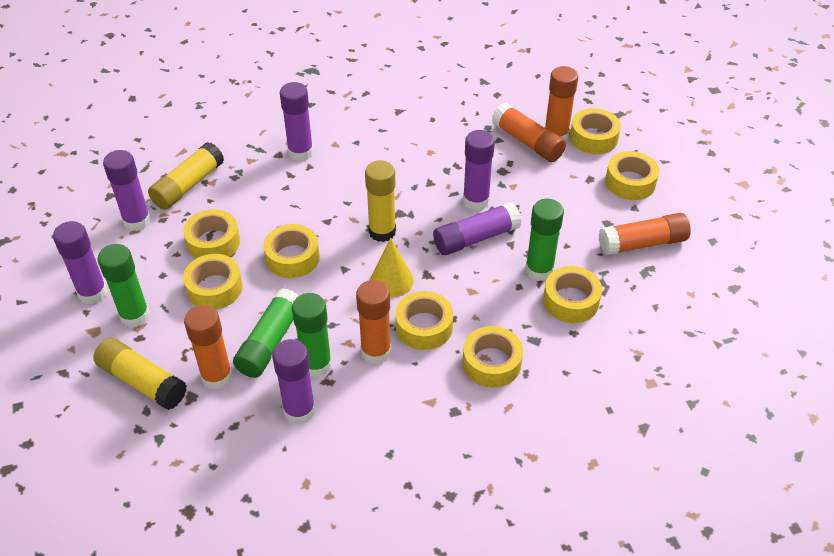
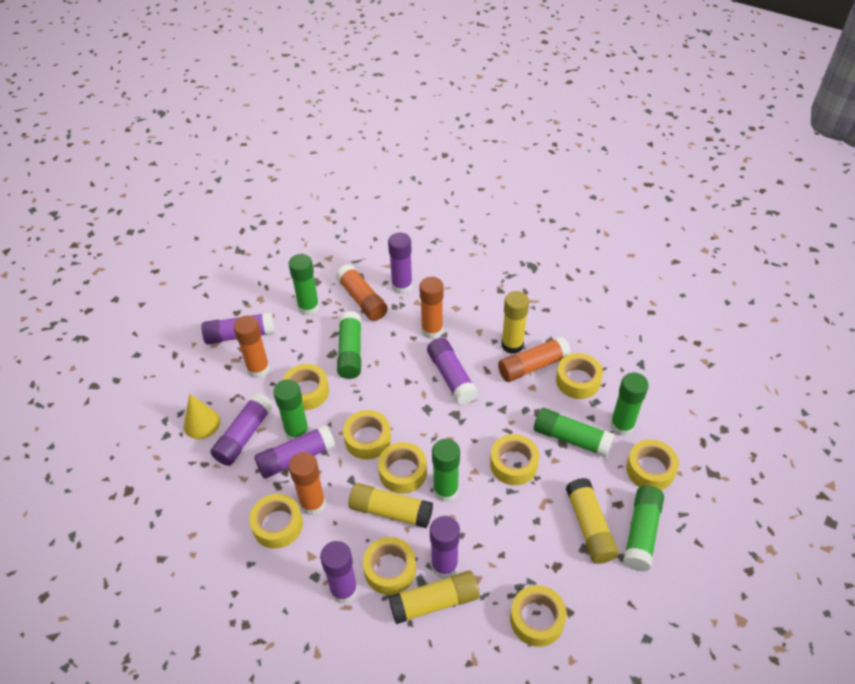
green glue stick: 4 -> 7
purple glue stick: 6 -> 7
yellow glue stick: 3 -> 4
yellow tape: 8 -> 9

